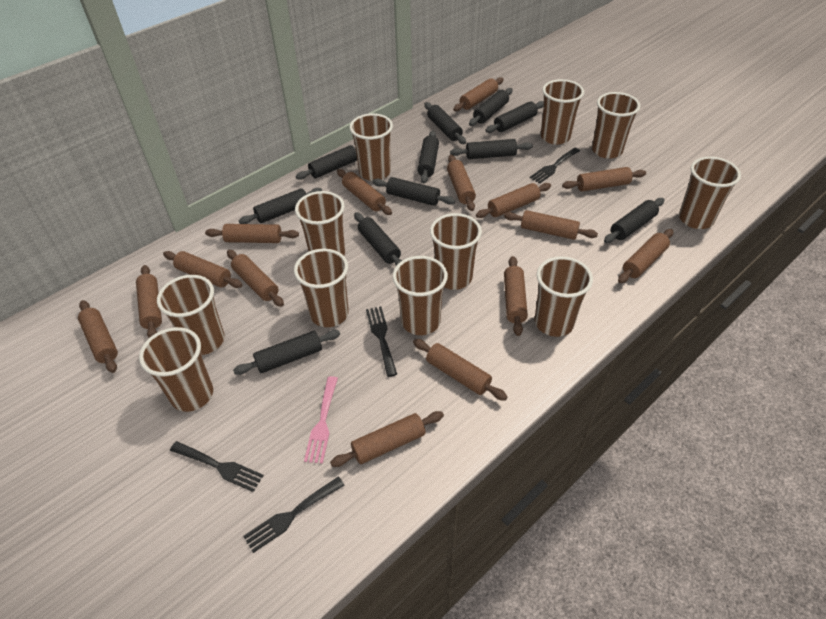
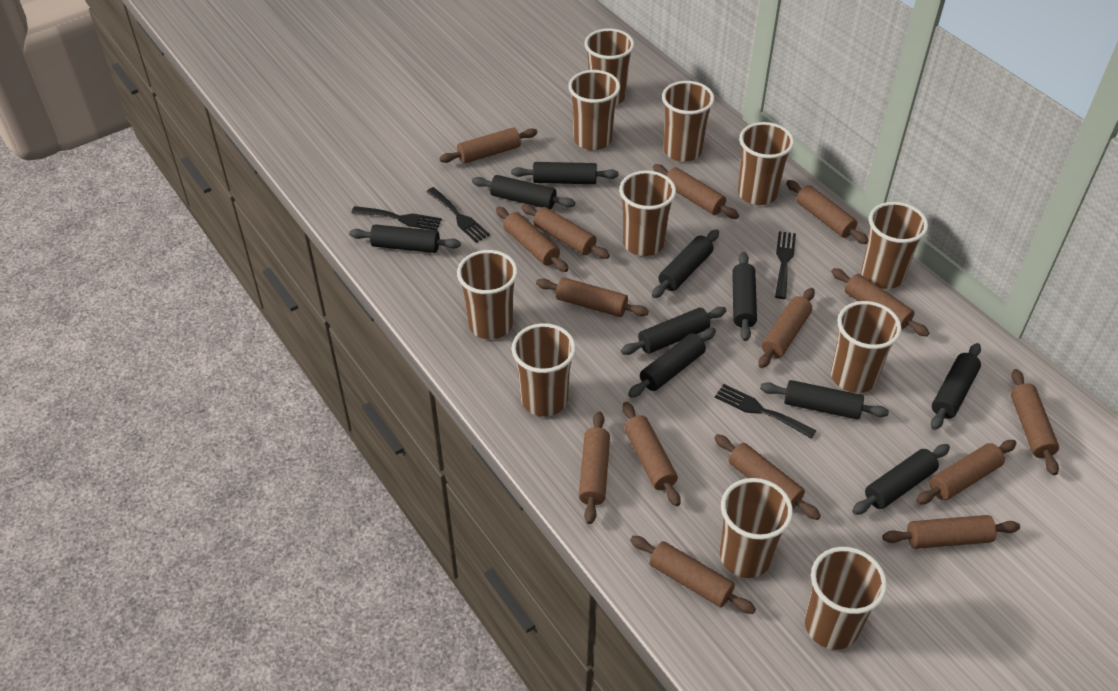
black rolling pin: 11 -> 10
pink fork: 1 -> 0

